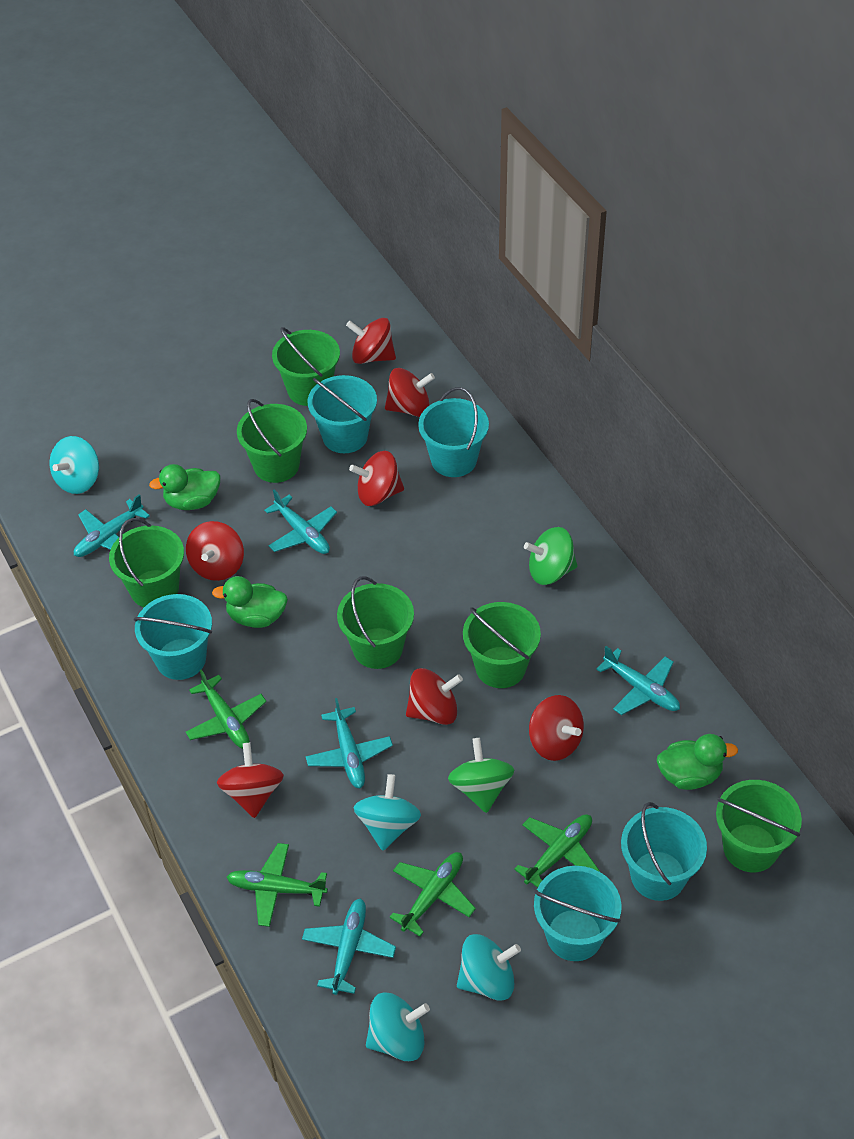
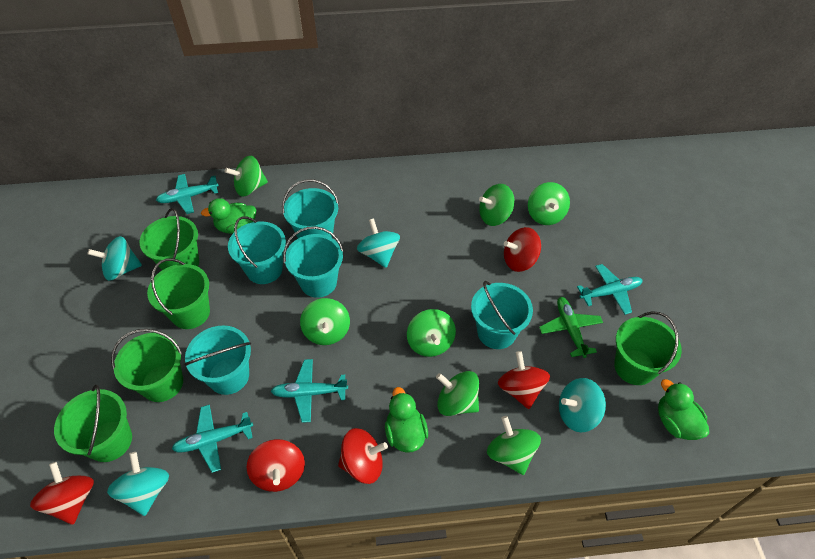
green bucket: 6 -> 5
green plane: 4 -> 1
green spinning top: 2 -> 7
red spinning top: 7 -> 5
turquoise plane: 5 -> 4

